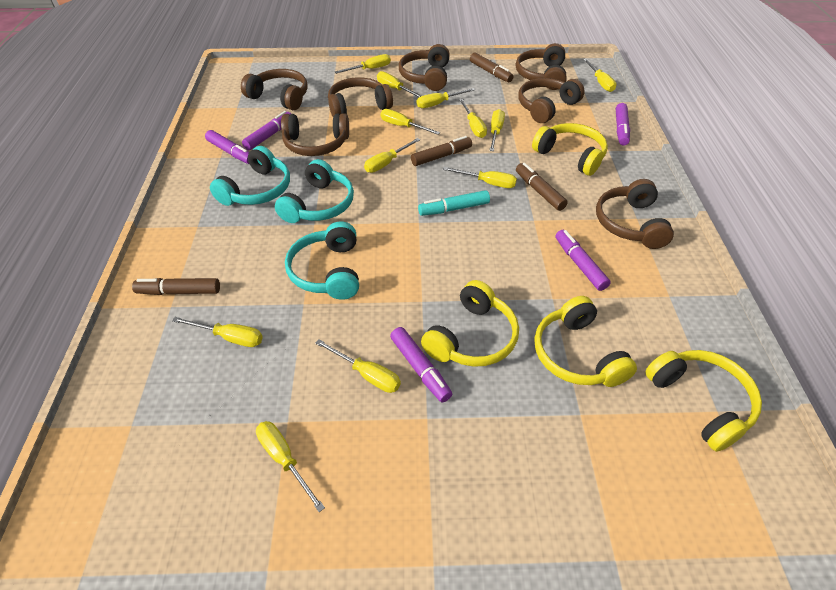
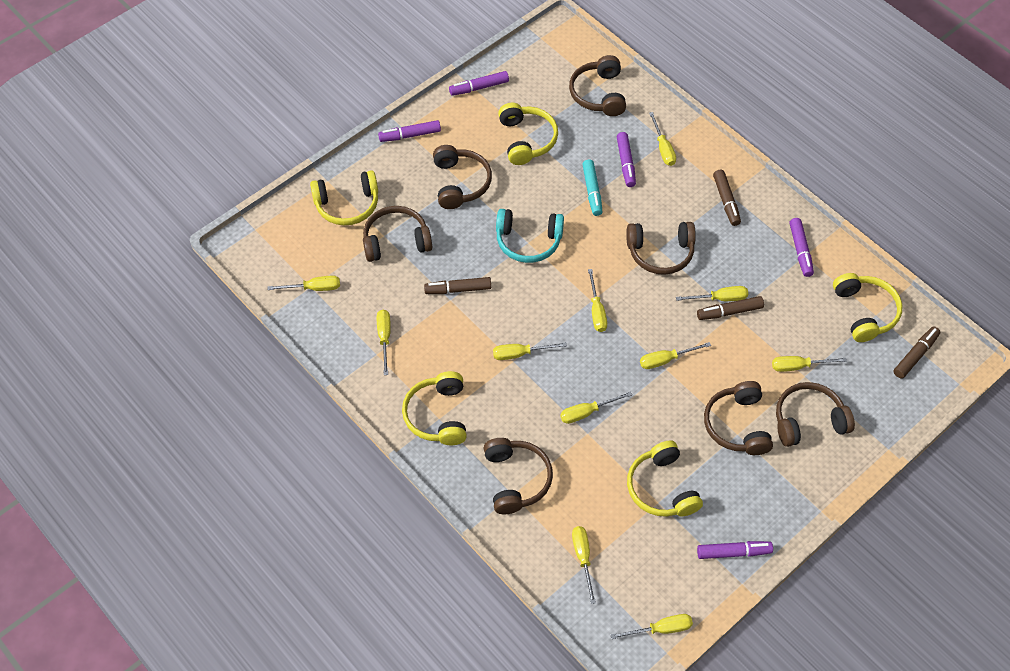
turquoise headphones: 3 -> 1
yellow headphones: 4 -> 5
yellow screwdriver: 12 -> 11

